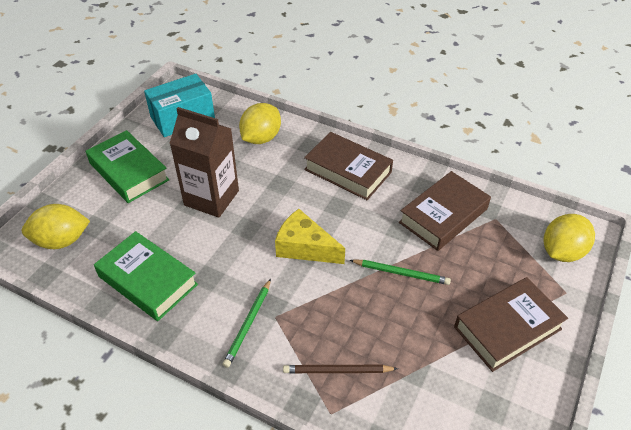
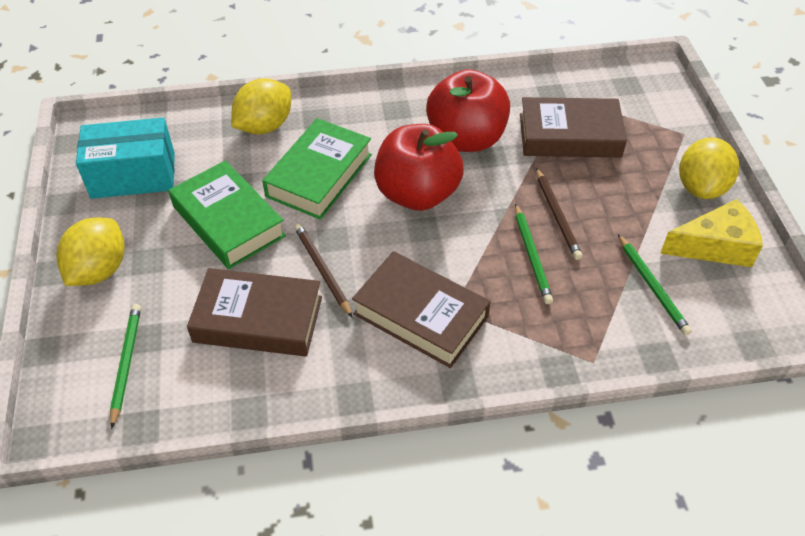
brown carton: 1 -> 0
brown pencil: 1 -> 2
green pencil: 2 -> 3
red apple: 0 -> 2

